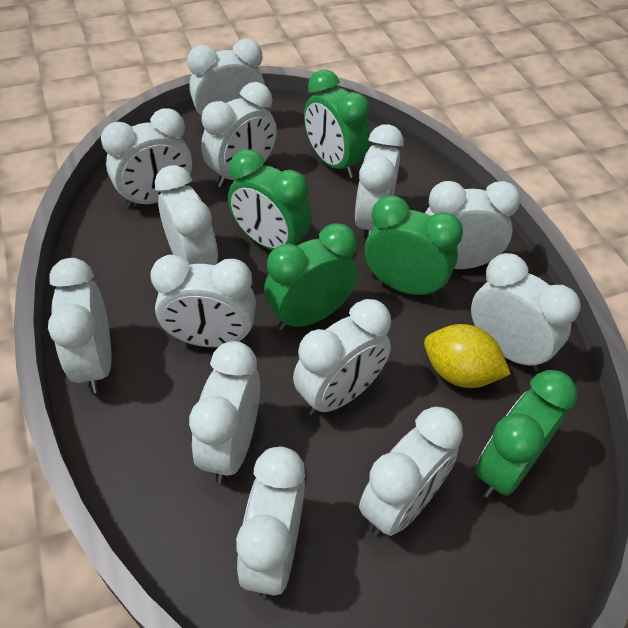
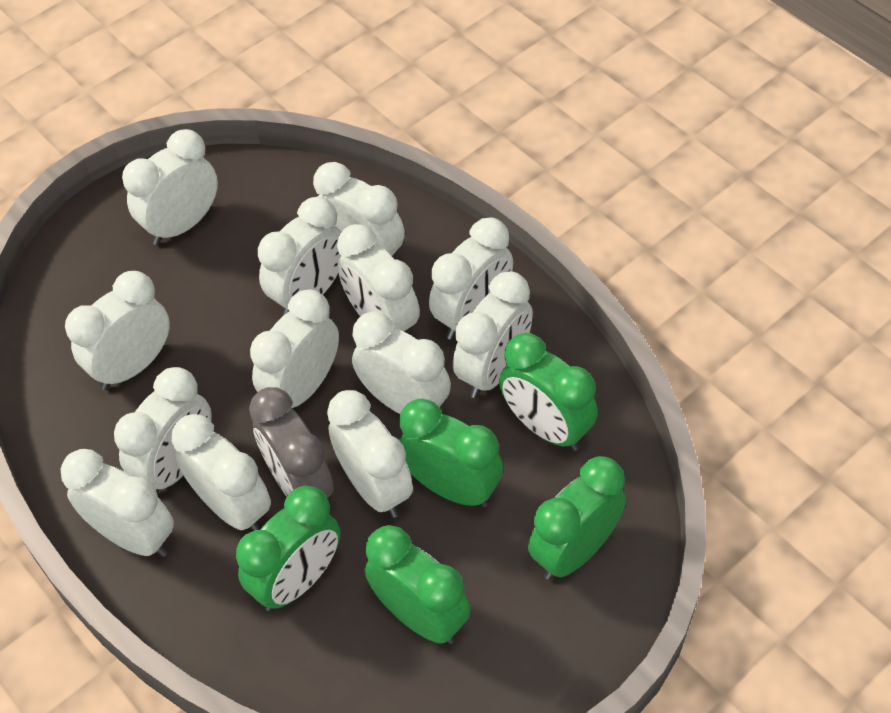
grey clock: 0 -> 1
yellow lemon: 1 -> 0

